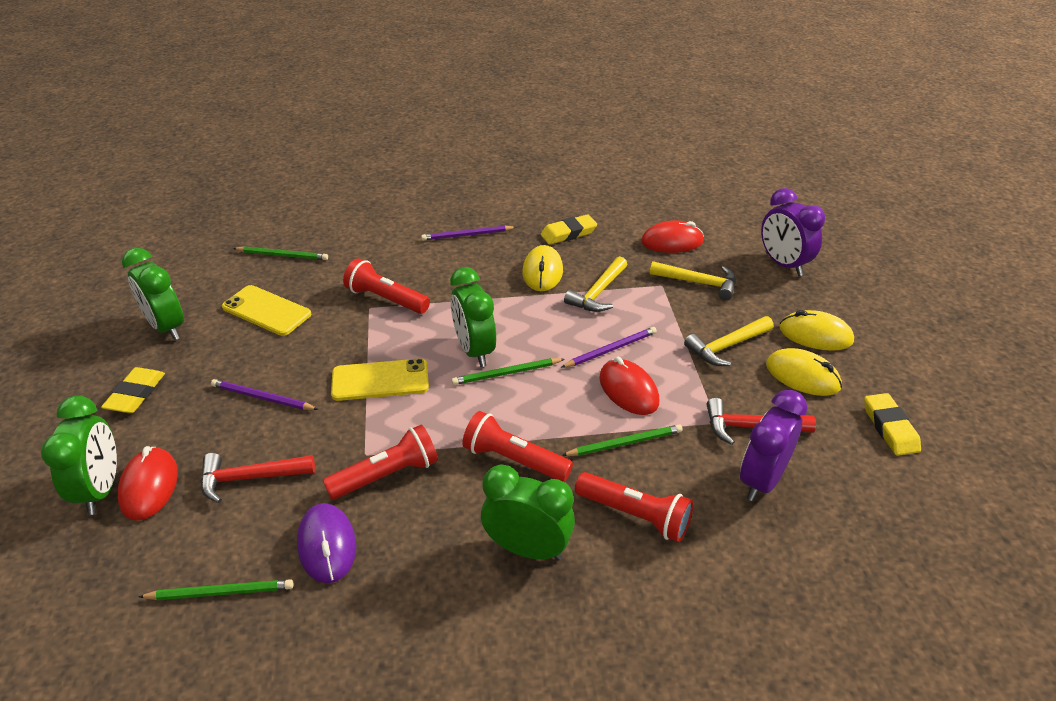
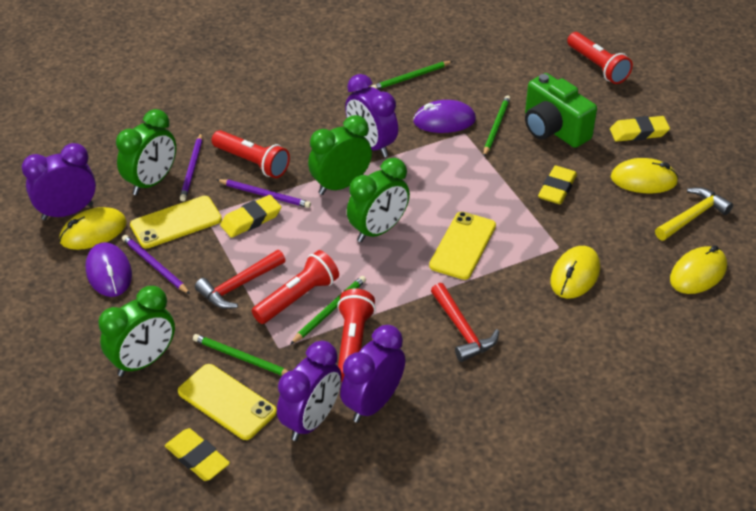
green camera: 0 -> 1
purple clock: 2 -> 4
purple mouse: 1 -> 2
red mouse: 3 -> 0
yellow eraser: 3 -> 4
yellow hammer: 3 -> 1
yellow mouse: 3 -> 4
yellow phone: 2 -> 3

